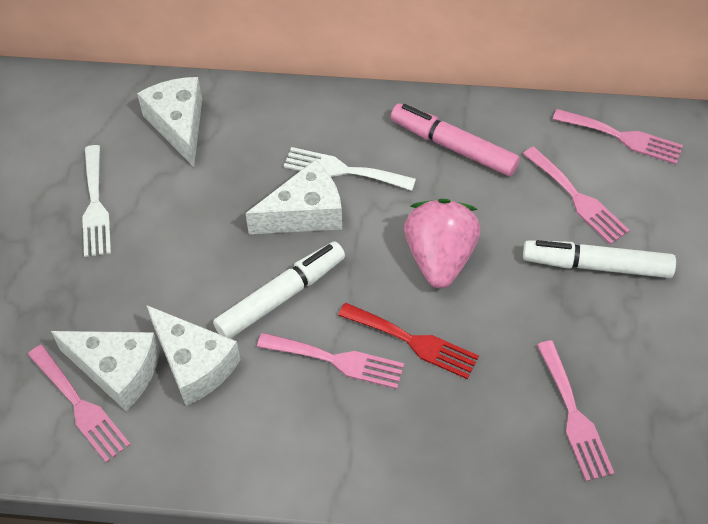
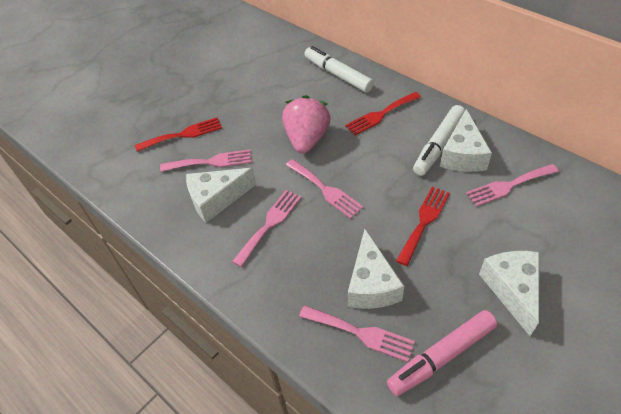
red fork: 1 -> 3
white fork: 2 -> 0

